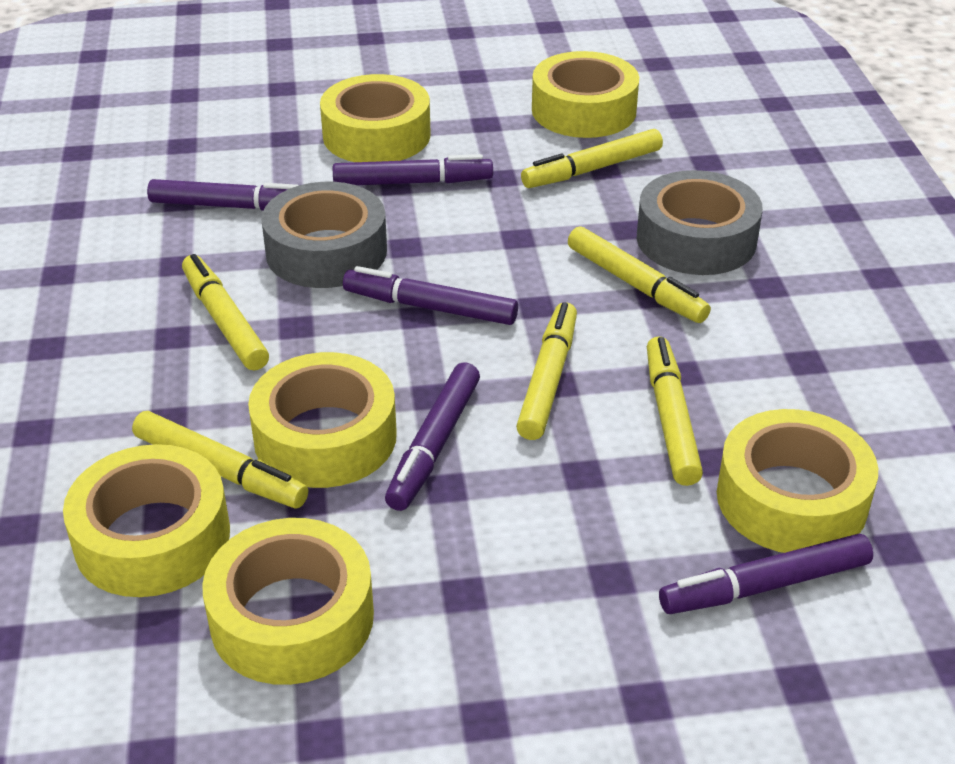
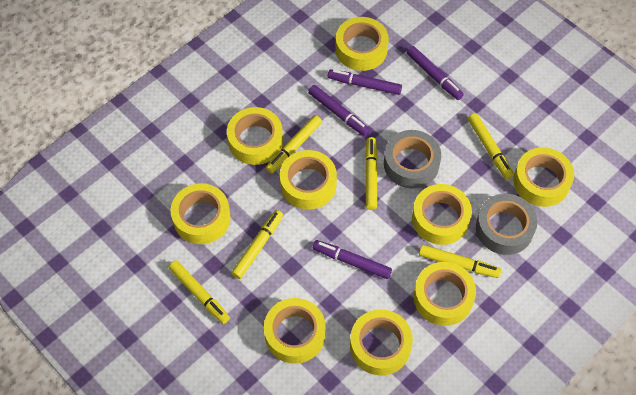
purple marker: 5 -> 4
yellow tape: 6 -> 9

